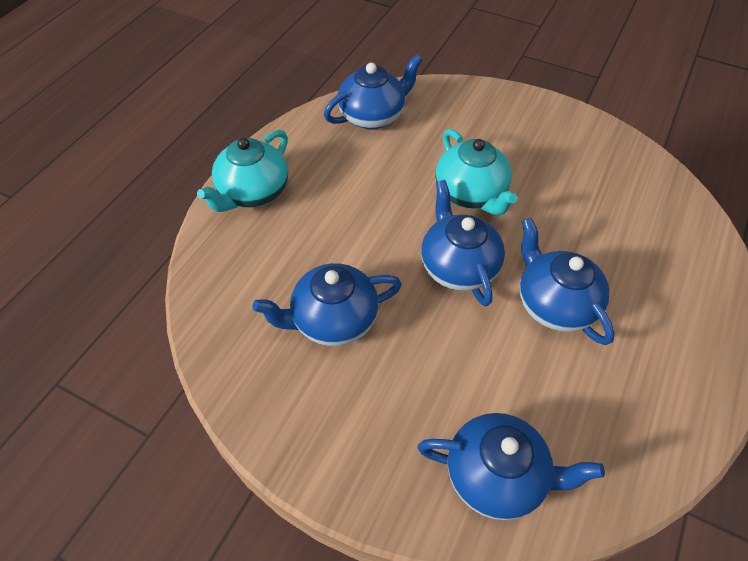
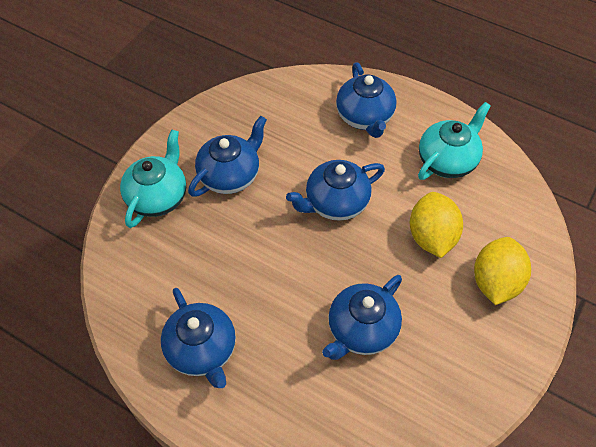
yellow lemon: 0 -> 2

